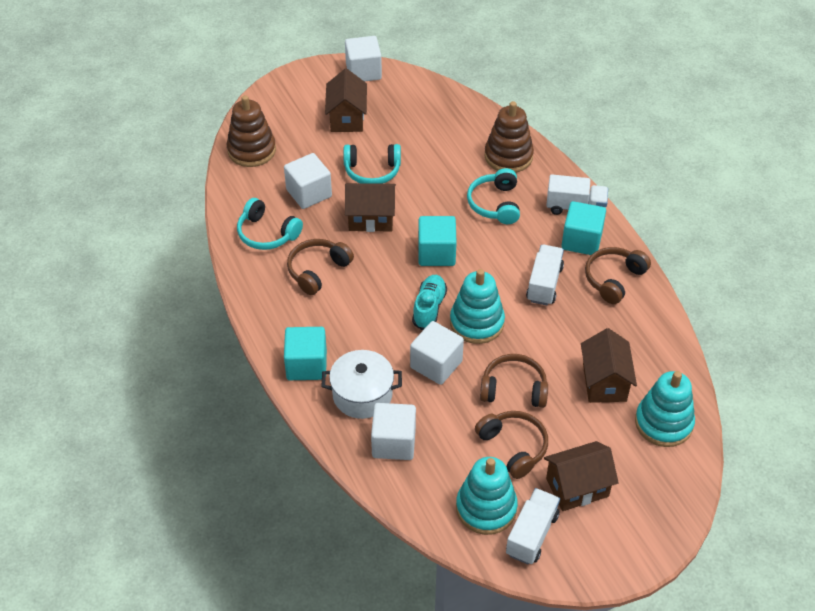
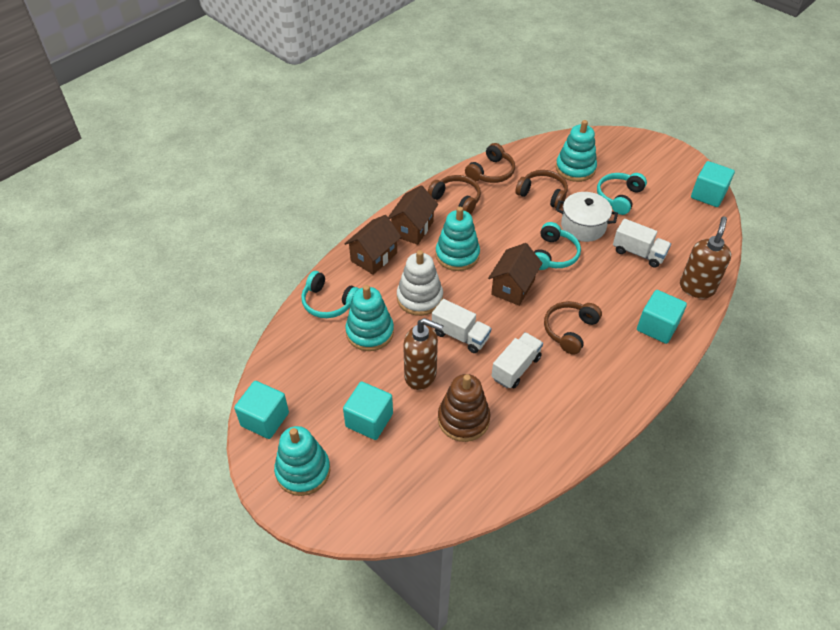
brown house: 4 -> 3
brown soap dispenser: 0 -> 2
brown stacking toy: 2 -> 1
turquoise cube: 3 -> 4
turquoise shoe: 1 -> 0
turquoise stacking toy: 3 -> 4
white cube: 4 -> 0
white stacking toy: 0 -> 1

